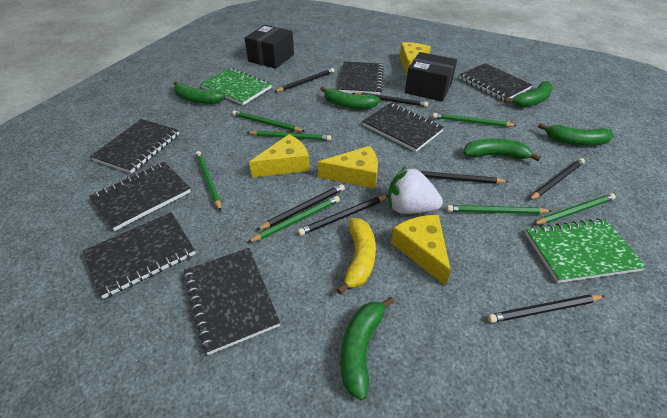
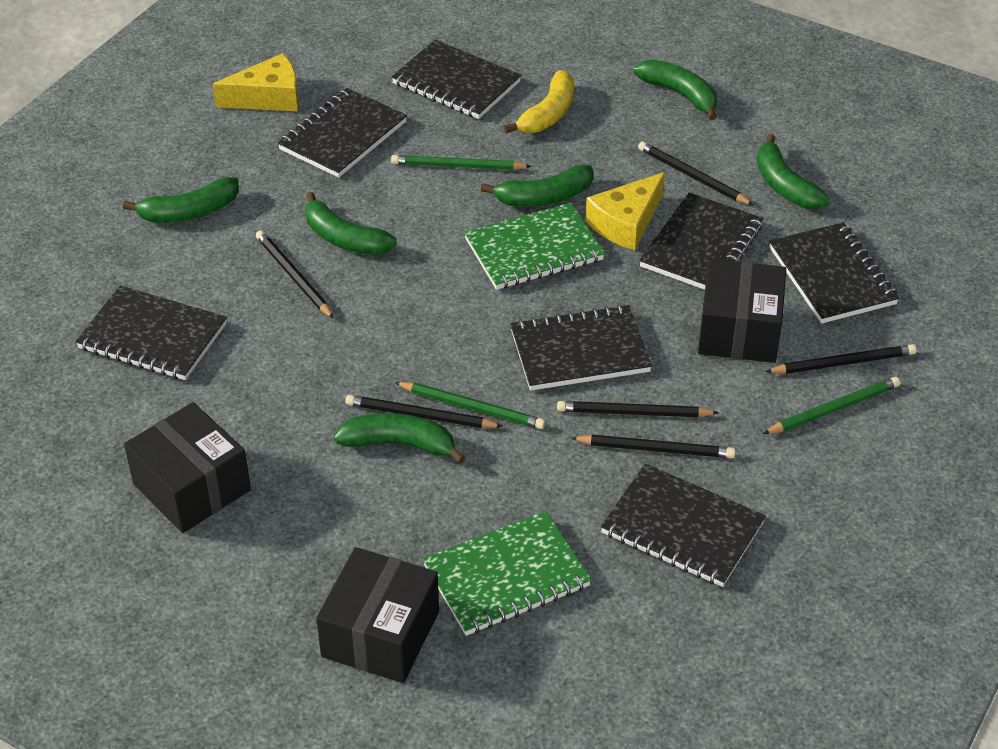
black box: 2 -> 3
black pencil: 7 -> 6
green pencil: 7 -> 3
white strawberry: 1 -> 0
yellow cheese: 4 -> 2

